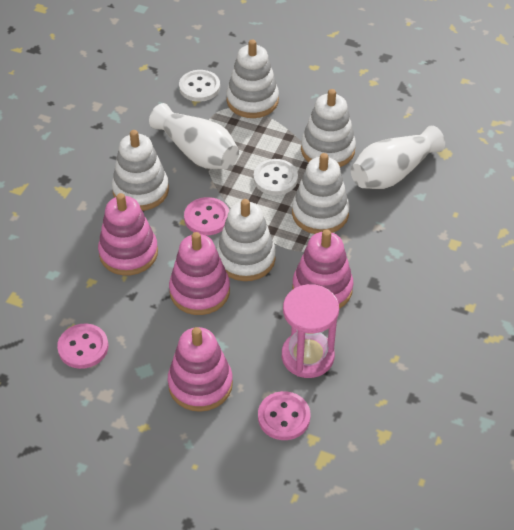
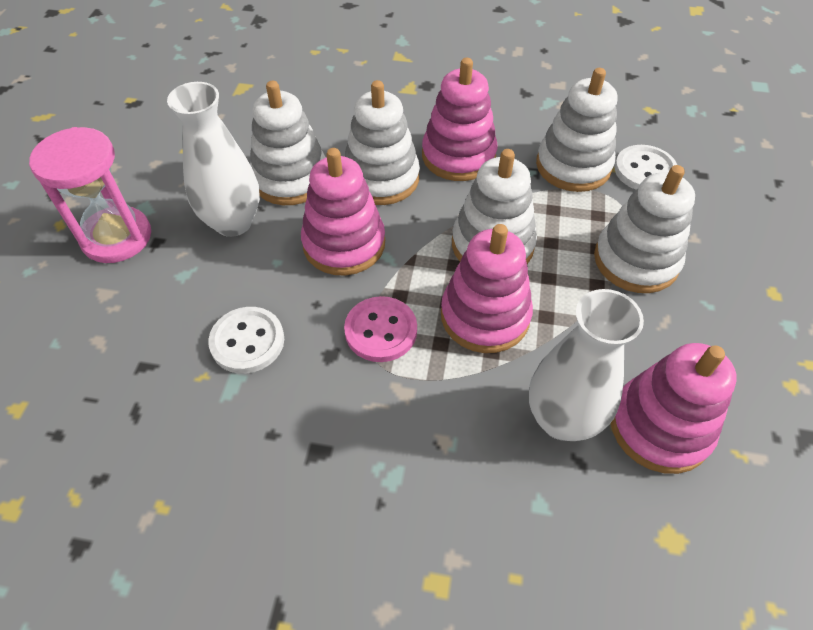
pink button: 3 -> 1

